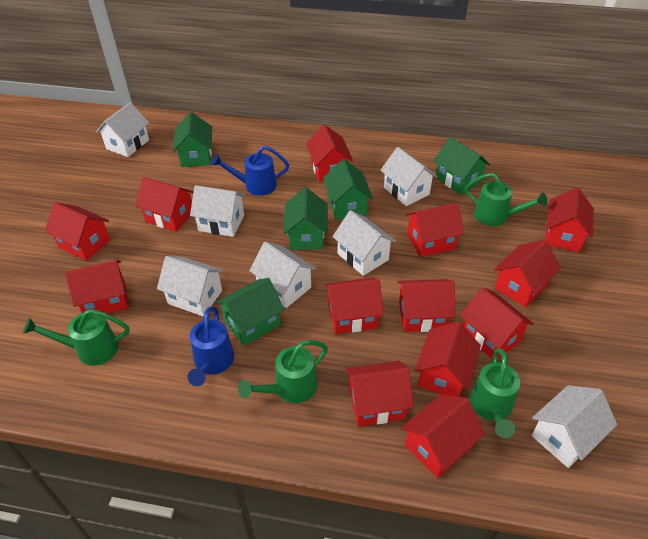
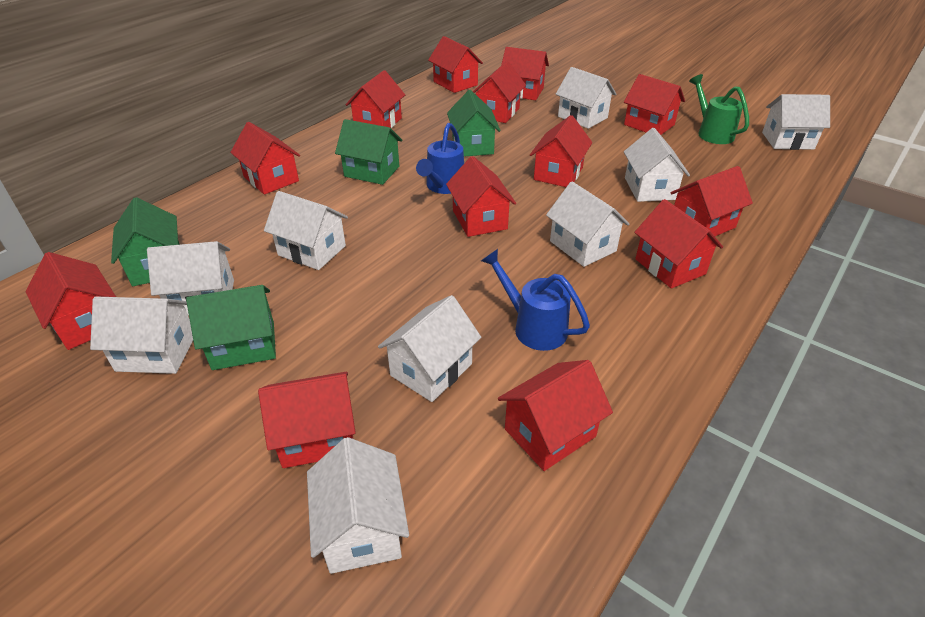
green house: 5 -> 4
green watering can: 4 -> 1
white house: 7 -> 9

